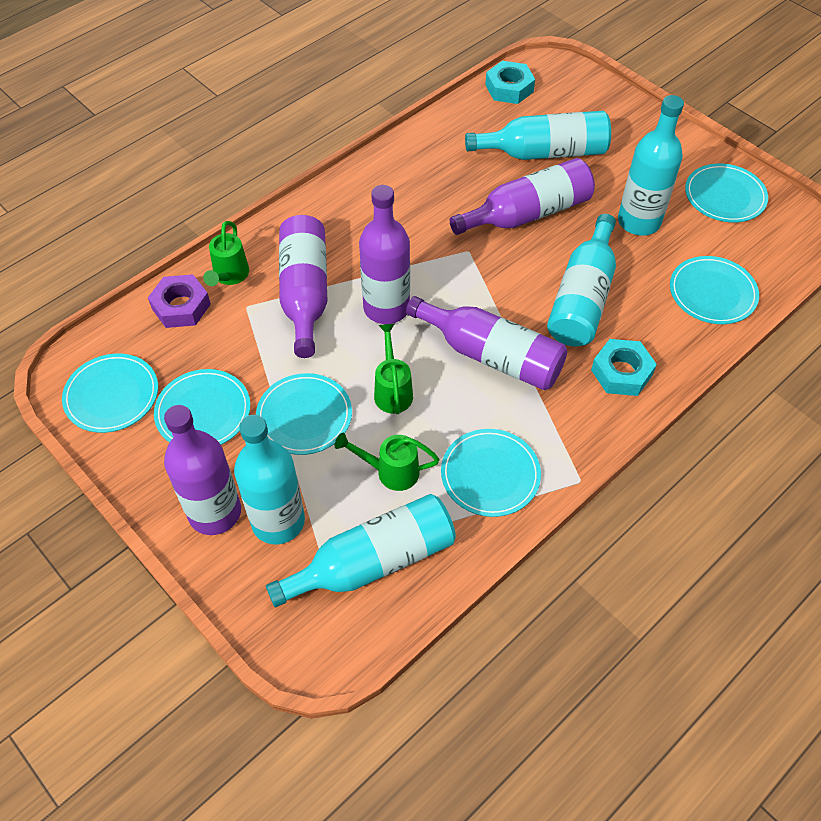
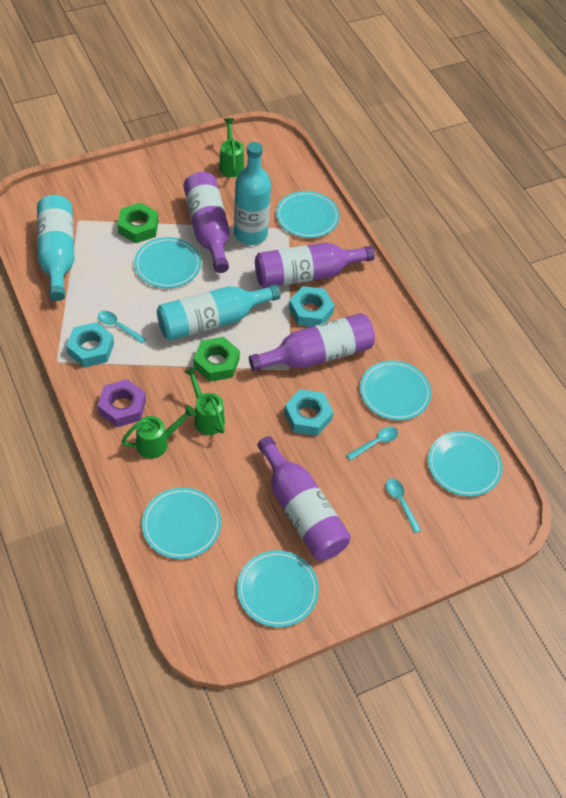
green nut: 0 -> 2
purple bottle: 5 -> 4
turquoise bottle: 5 -> 3
turquoise nut: 2 -> 3
turquoise spoon: 0 -> 3

